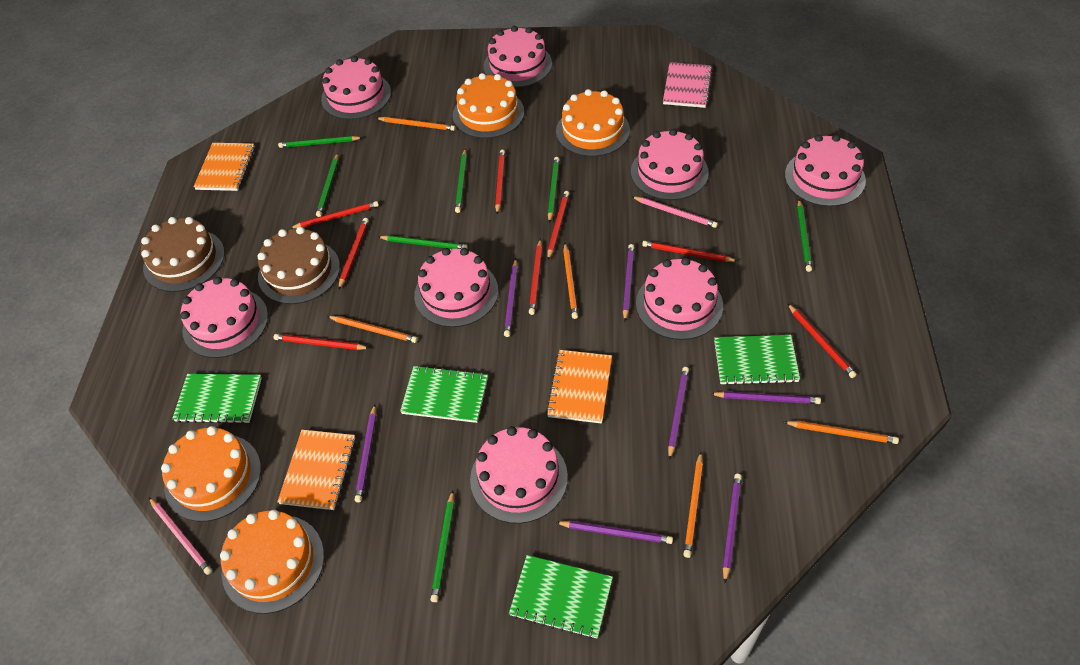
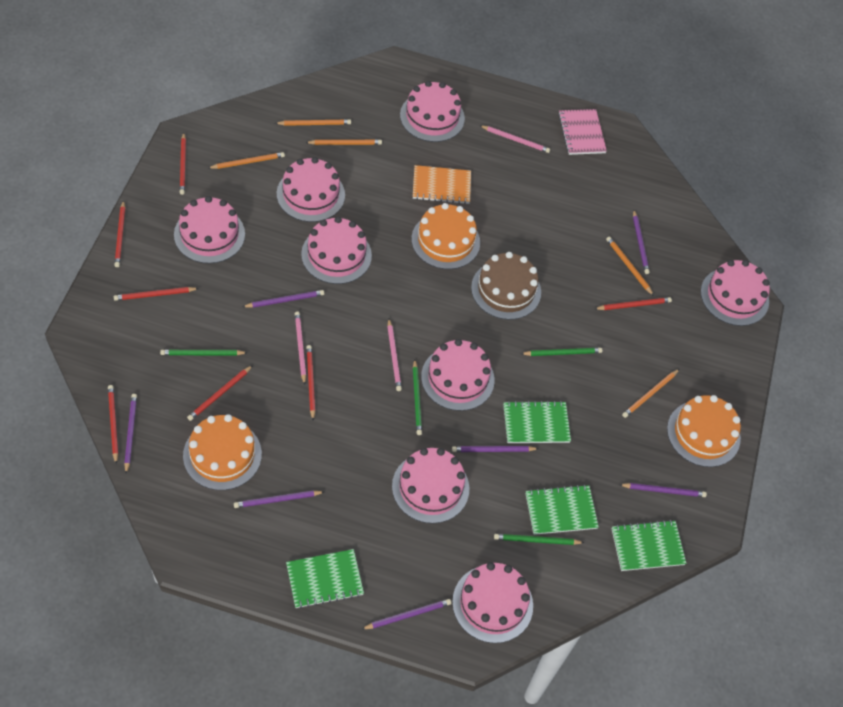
brown cake: 2 -> 1
green pencil: 7 -> 4
orange cake: 4 -> 3
orange notebook: 3 -> 1
pink pencil: 2 -> 3
red pencil: 8 -> 7

